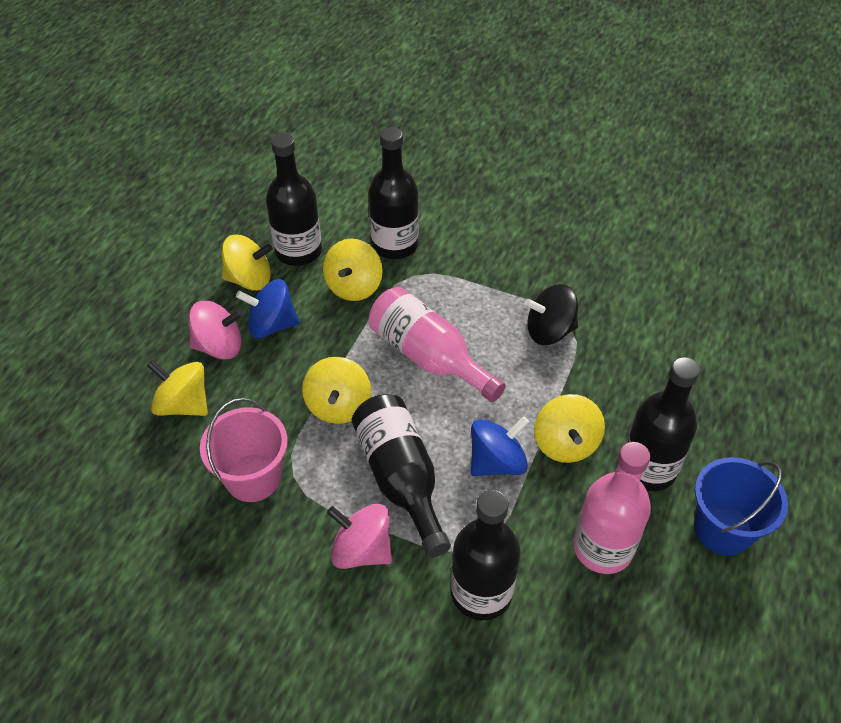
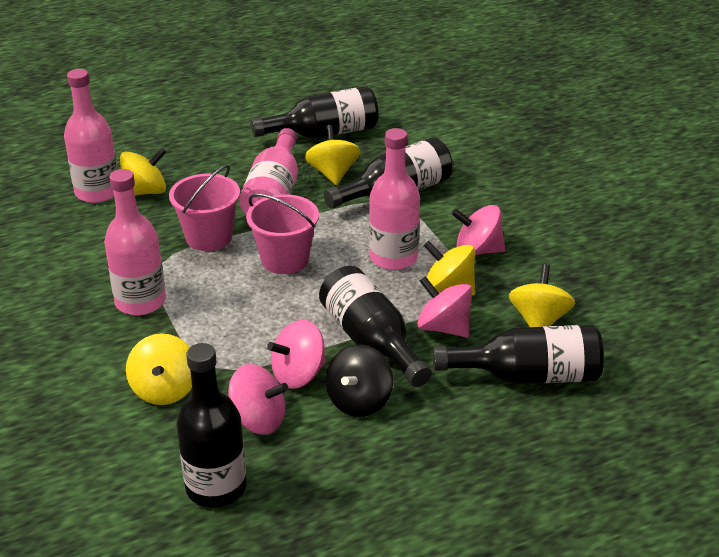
blue bucket: 1 -> 0
blue spinning top: 2 -> 0
pink bottle: 2 -> 4
pink bucket: 1 -> 2
pink spinning top: 2 -> 4

